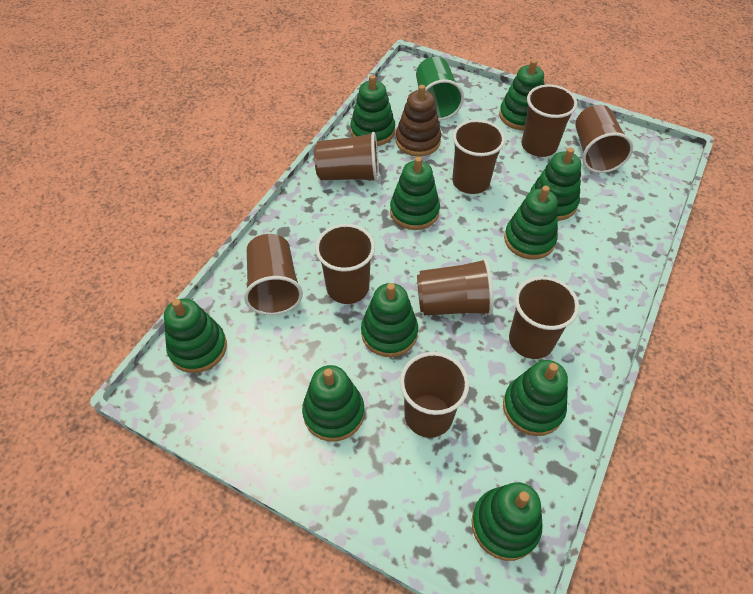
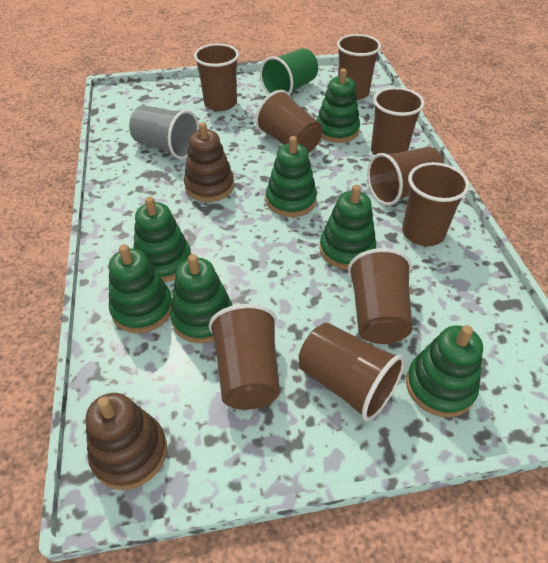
brown stacking toy: 1 -> 2
green stacking toy: 10 -> 7
grey cup: 0 -> 1

